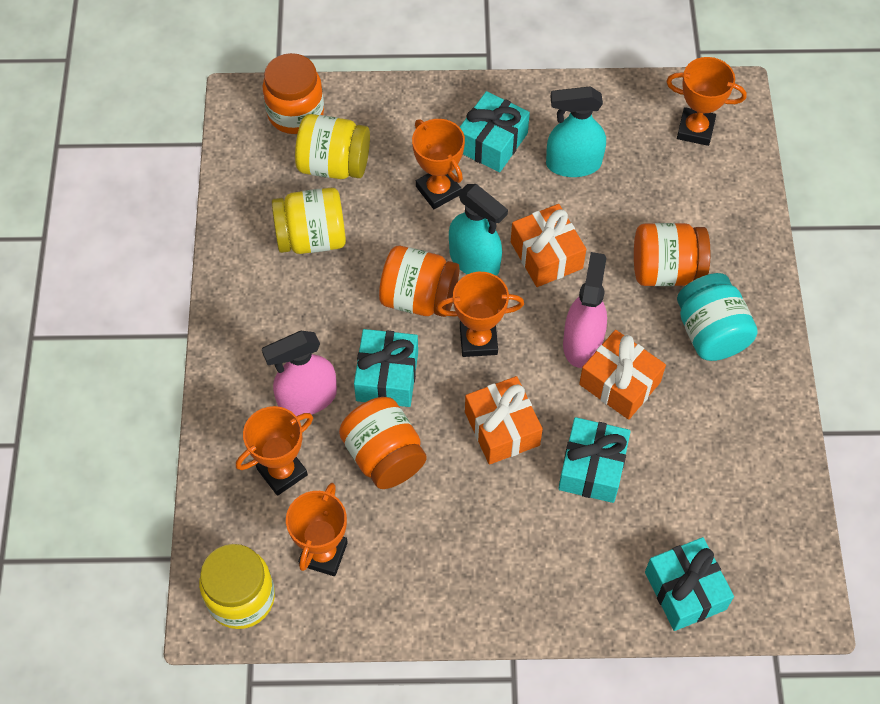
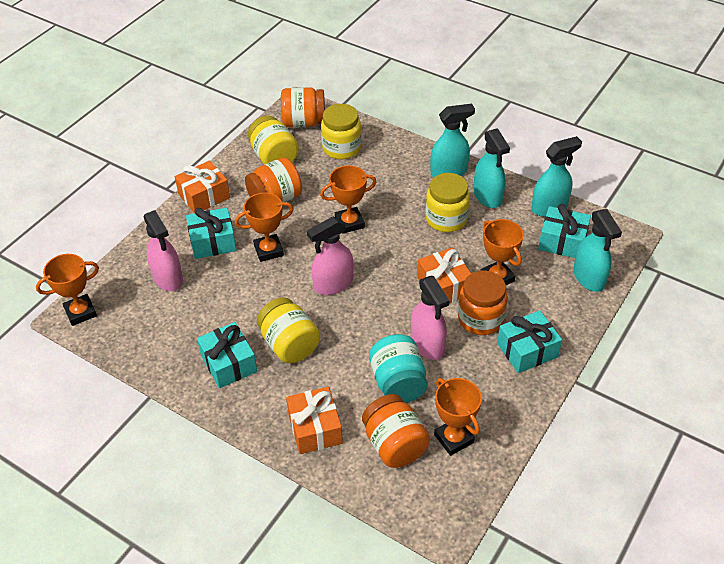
pink spray bottle: 2 -> 3
turquoise spray bottle: 2 -> 4
yellow jar: 3 -> 4

